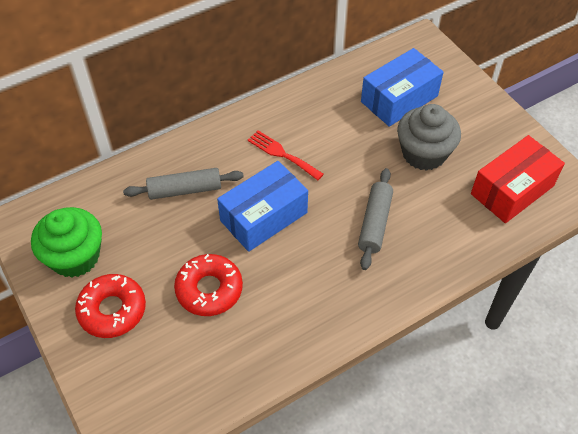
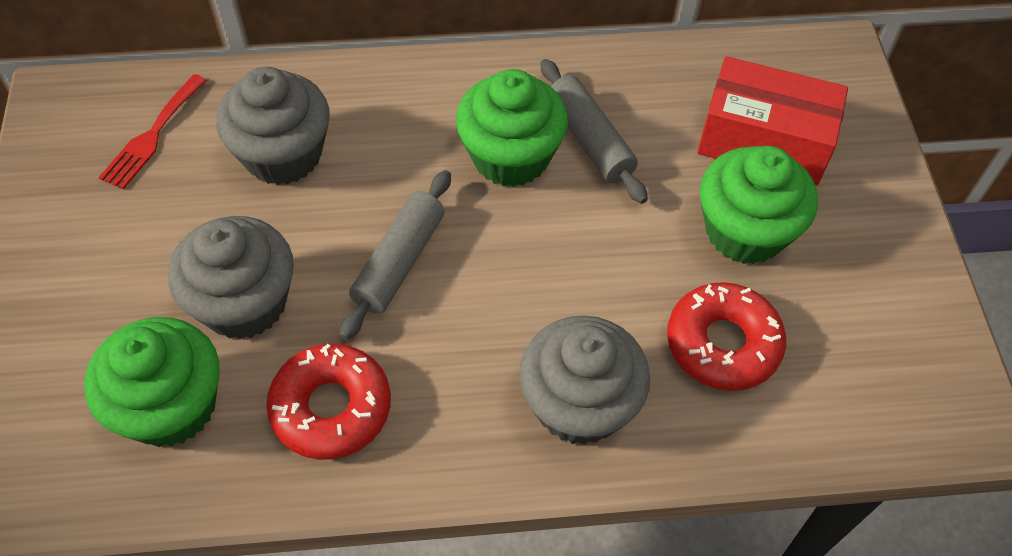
blue box: 2 -> 0
green cupcake: 1 -> 3
grey cupcake: 1 -> 3

